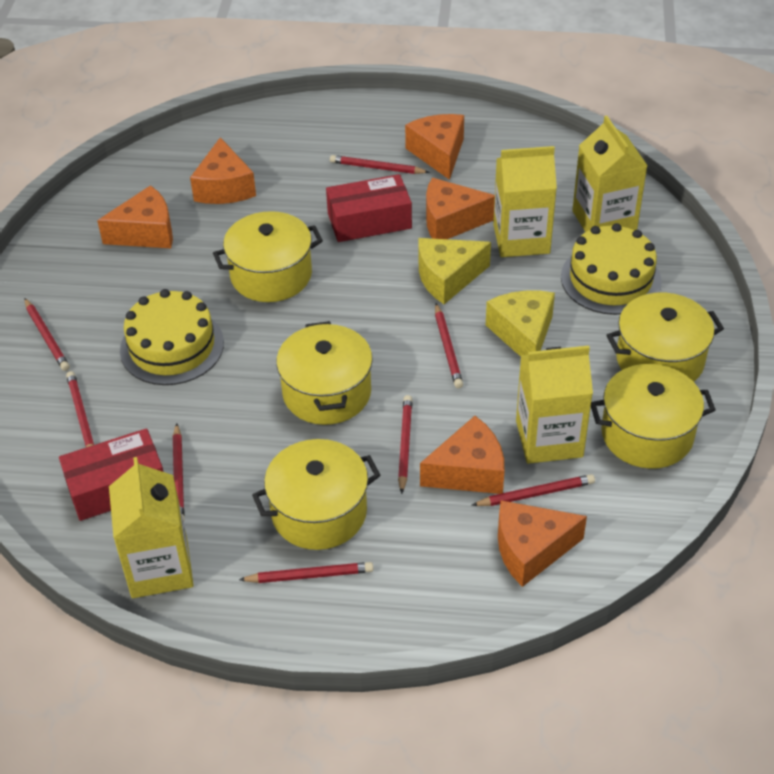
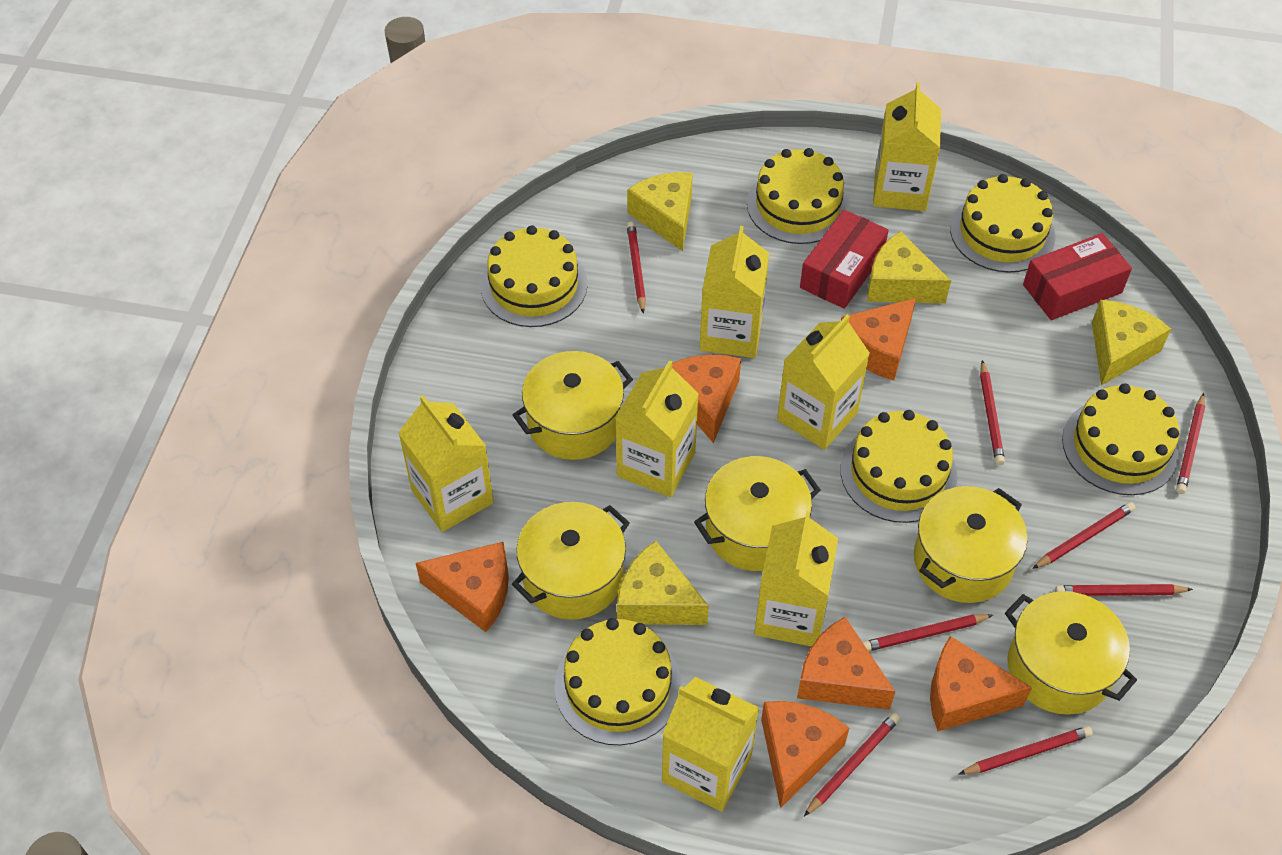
yellow cake: 2 -> 6
yellow carton: 4 -> 7
yellow cheese: 2 -> 4

